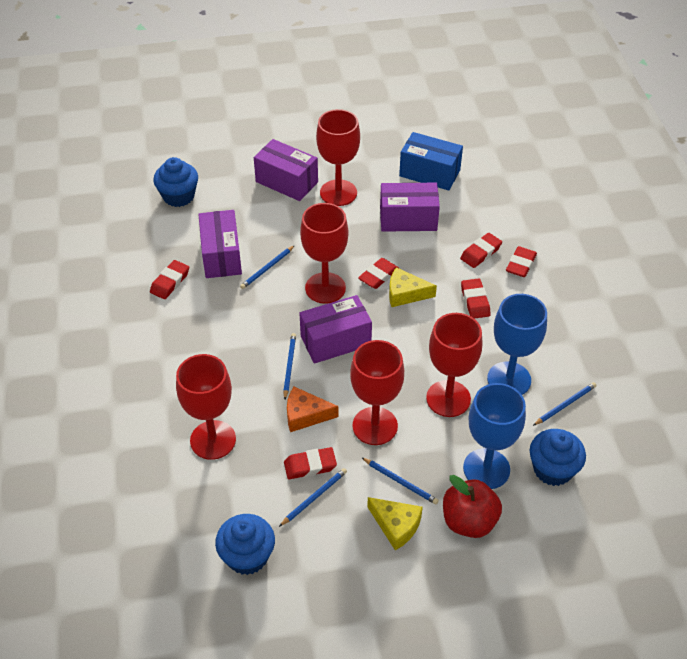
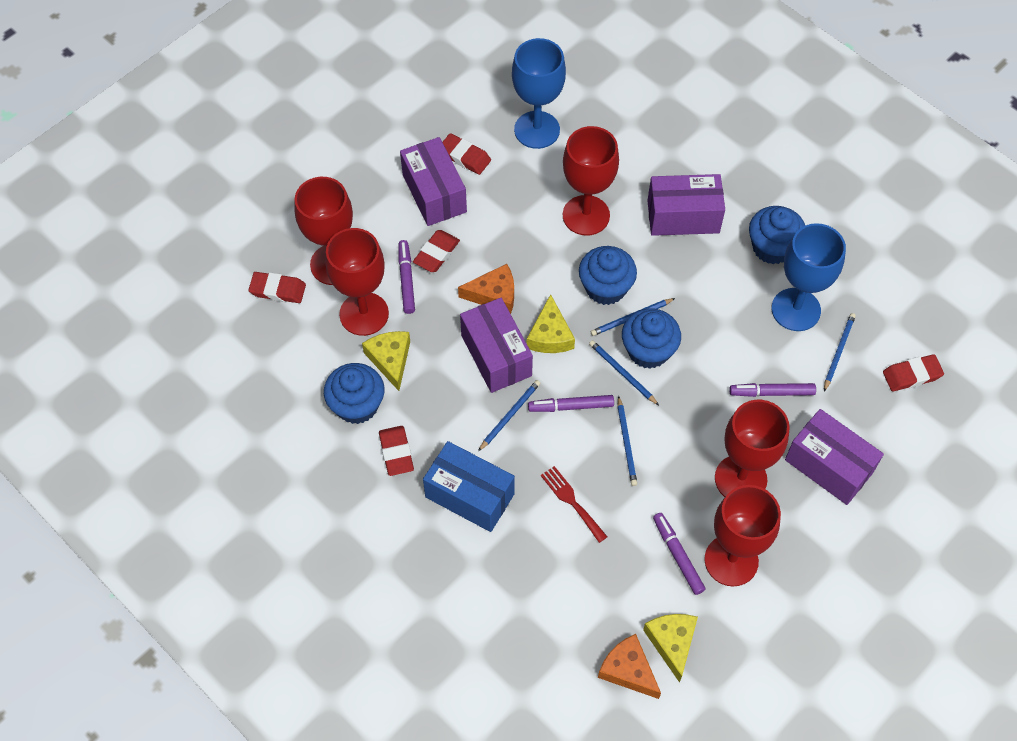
blue cupcake: 3 -> 4
orange cheese: 1 -> 2
purple marker: 0 -> 4
red apple: 1 -> 0
red eraser: 6 -> 5
red fork: 0 -> 1
yellow cheese: 2 -> 3

